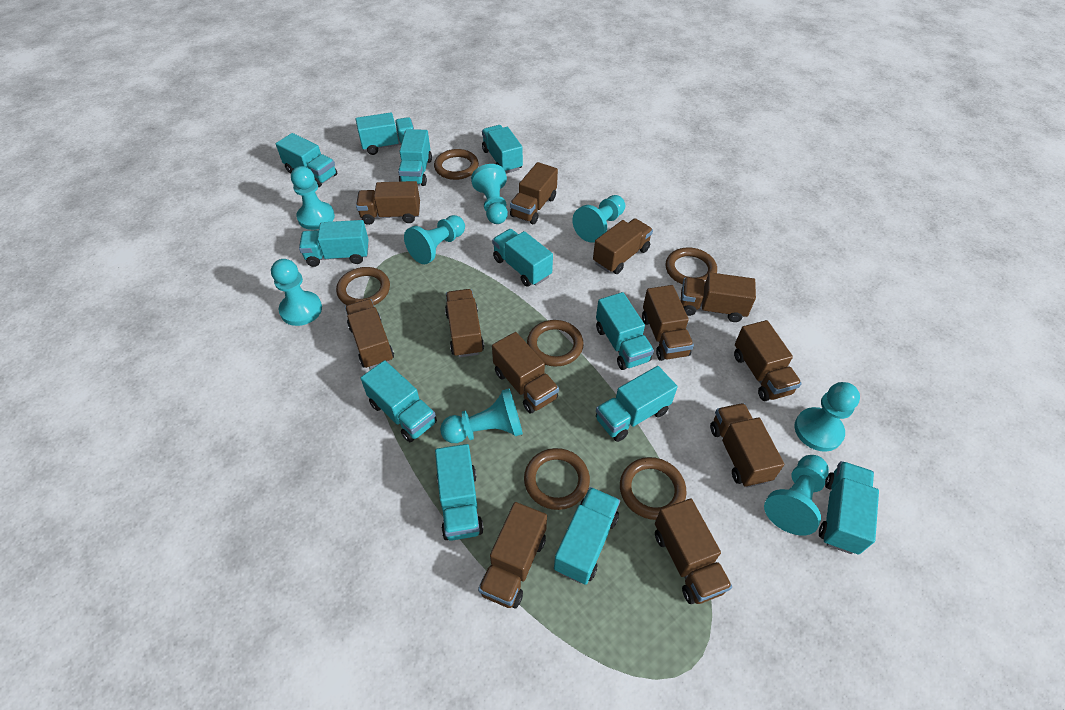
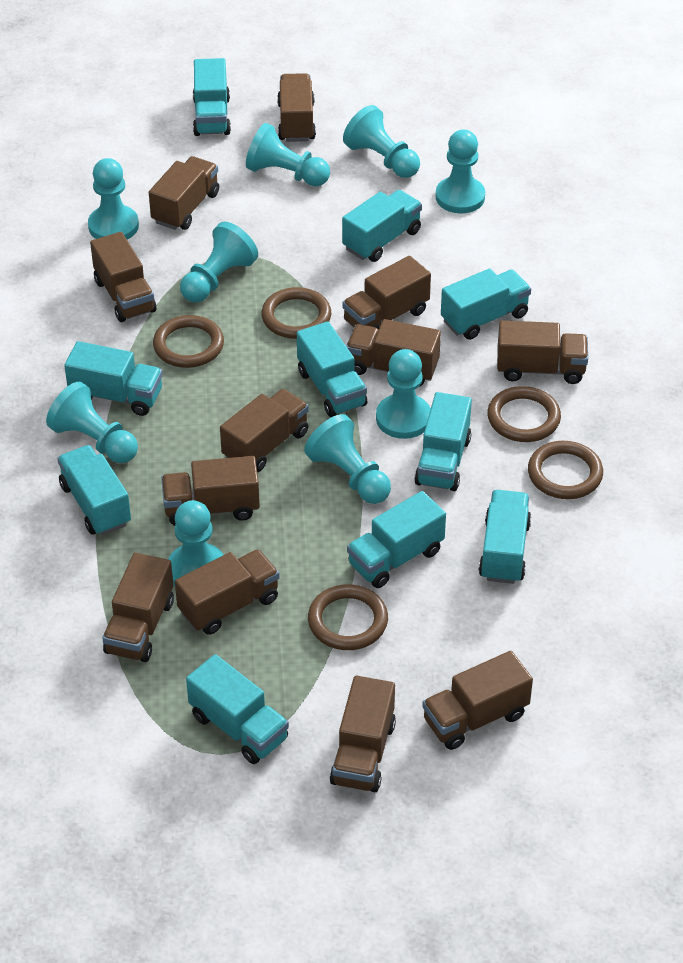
brown ring: 6 -> 5
turquoise pawn: 8 -> 9
turquoise truck: 12 -> 10

